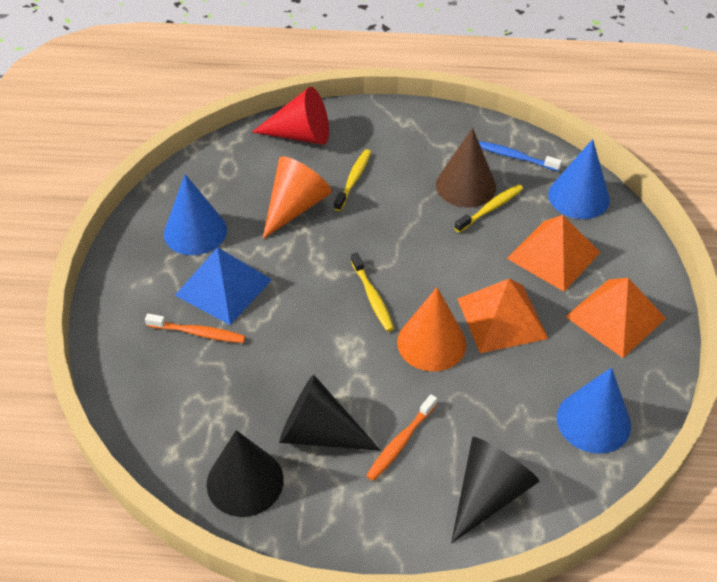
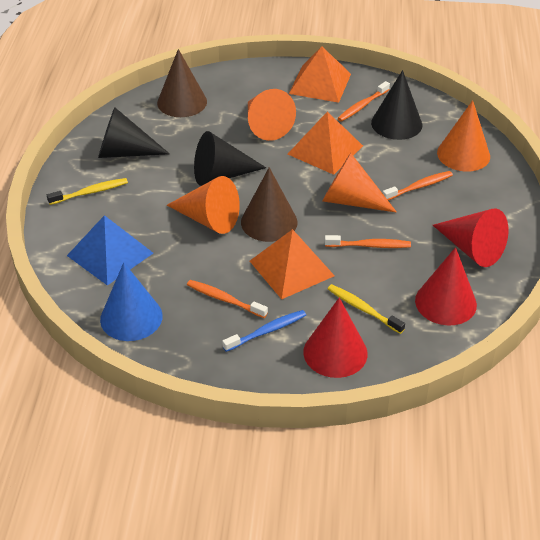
blue cone: 3 -> 1
brown cone: 1 -> 2
orange cone: 2 -> 4
orange toothbrush: 2 -> 4
red cone: 1 -> 3
yellow toothbrush: 3 -> 2

